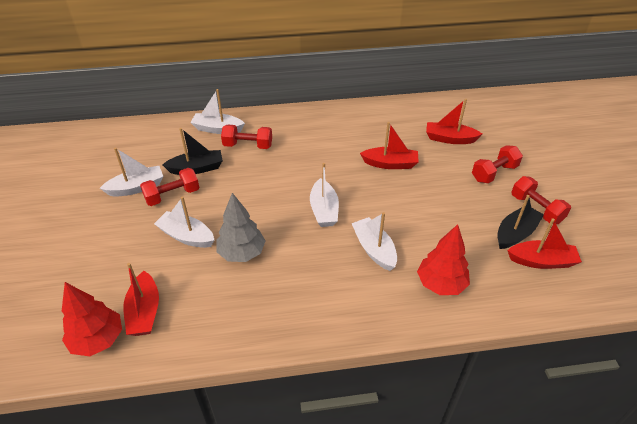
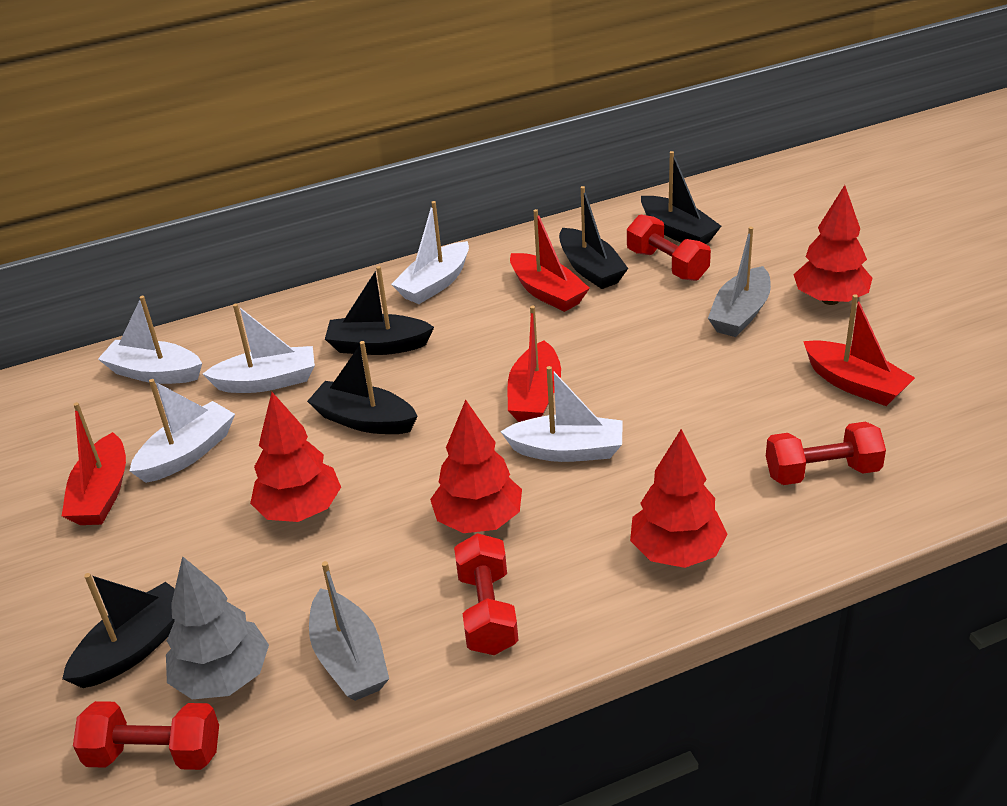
black boat: 2 -> 5
grey boat: 0 -> 2
red tree: 2 -> 4

